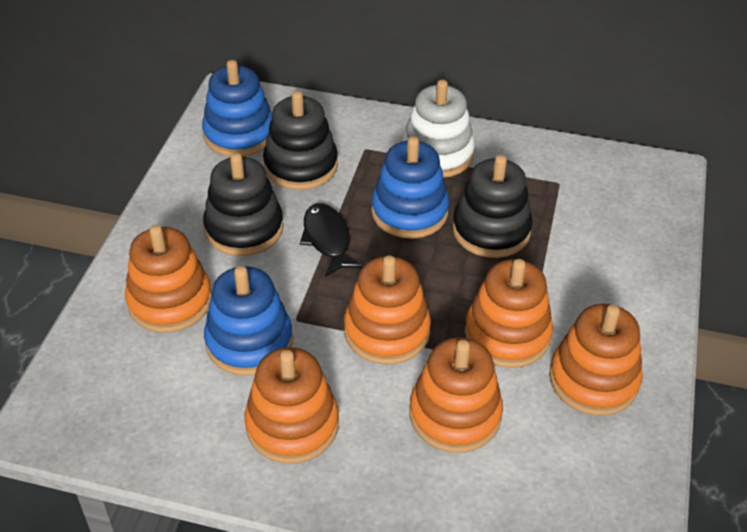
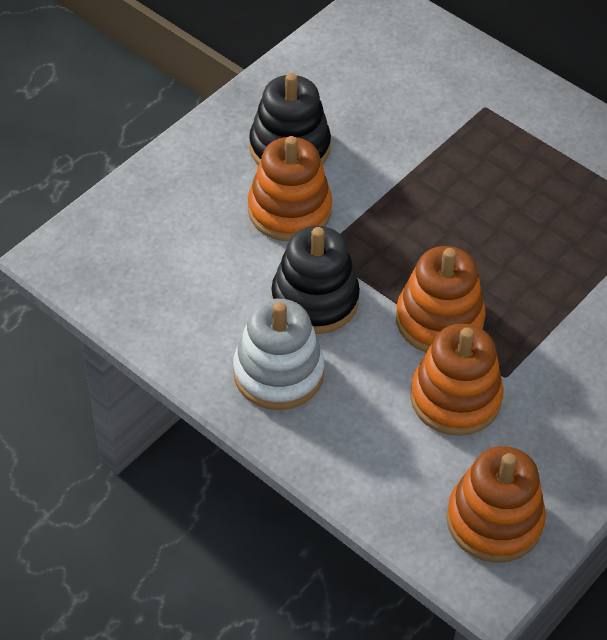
black fish: 1 -> 0
black stacking toy: 3 -> 2
blue stacking toy: 3 -> 0
orange stacking toy: 6 -> 4

